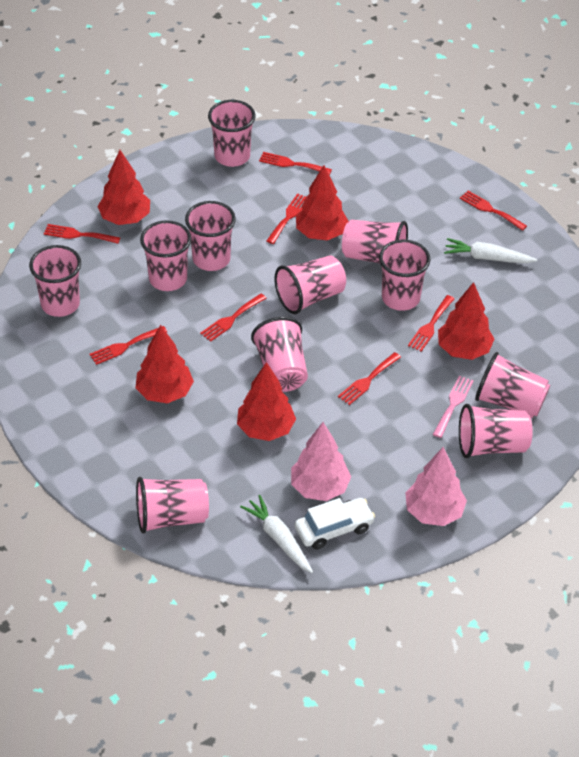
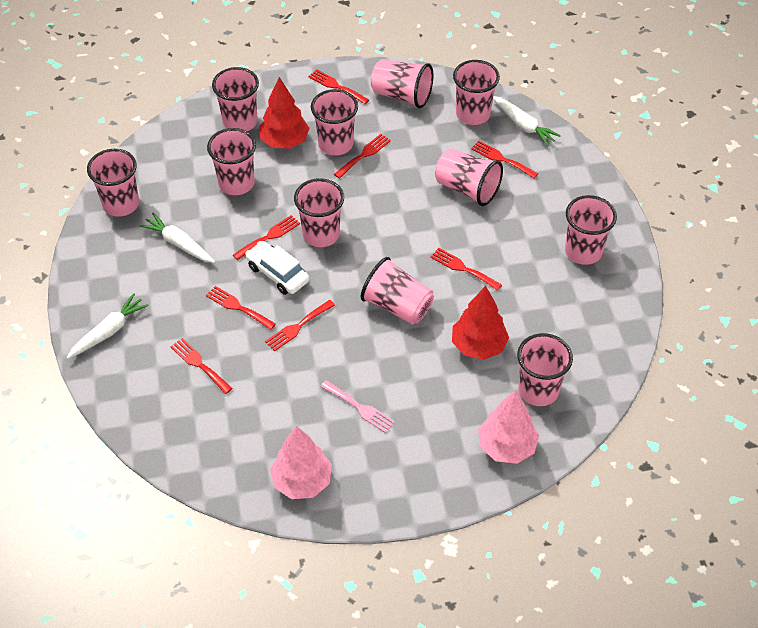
red tree: 5 -> 2
white carrot: 2 -> 3

